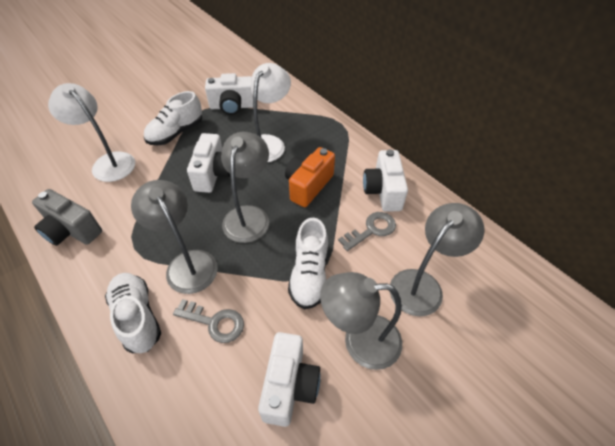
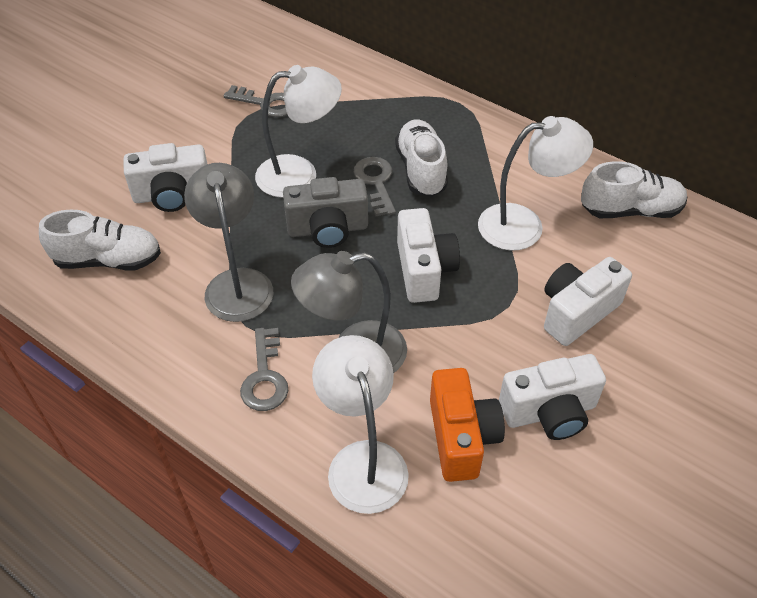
grey key: 2 -> 3
grey lamp: 4 -> 2
white lamp: 2 -> 3

